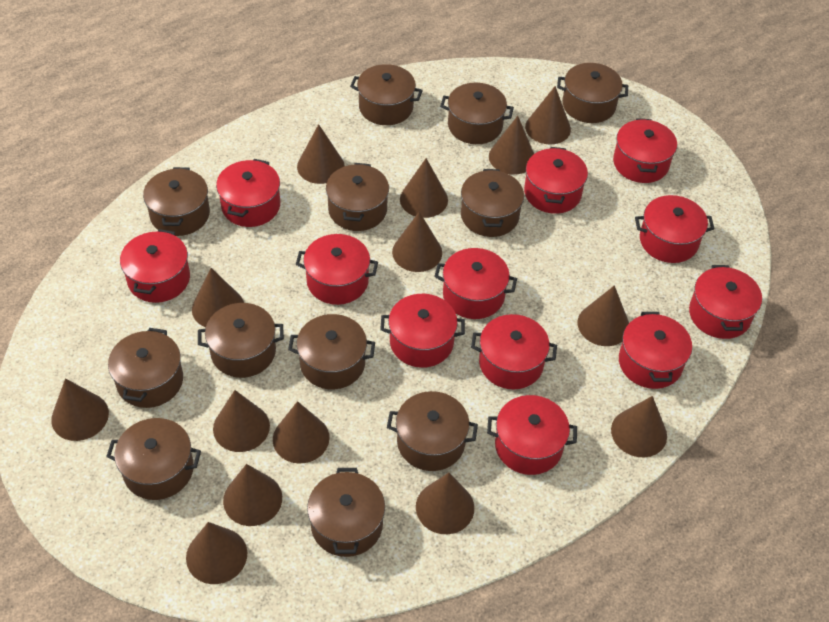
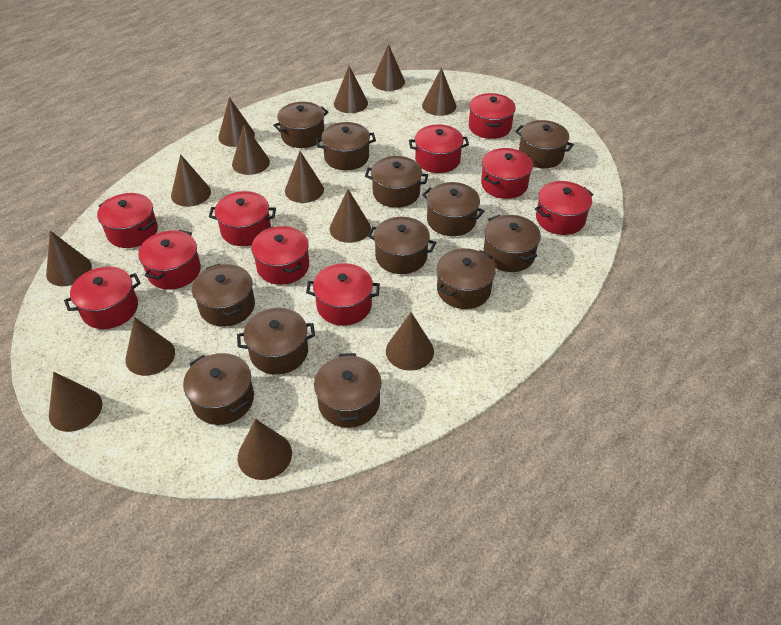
brown cone: 14 -> 13
red pot: 12 -> 10

